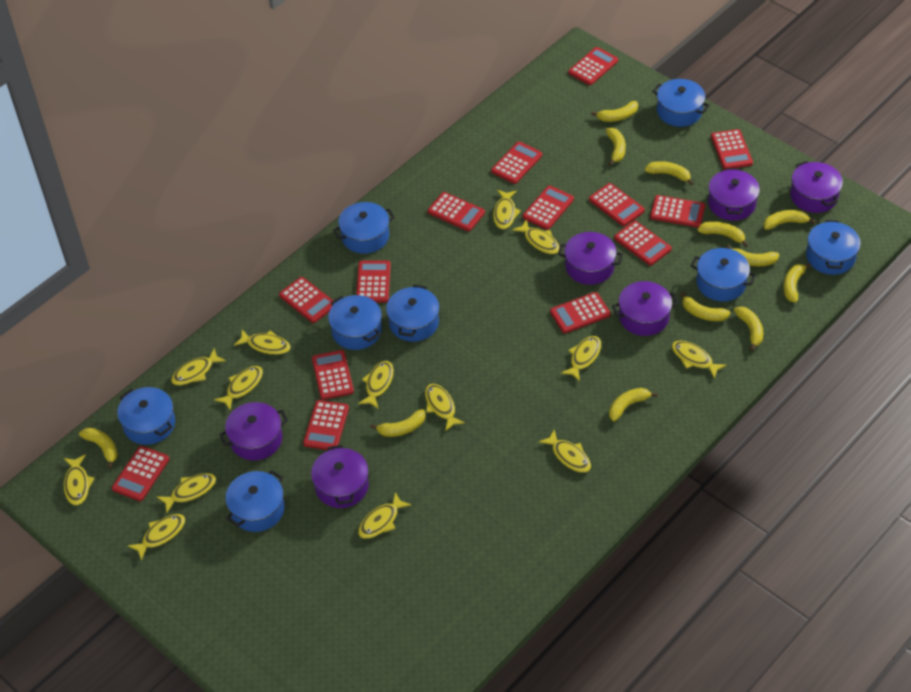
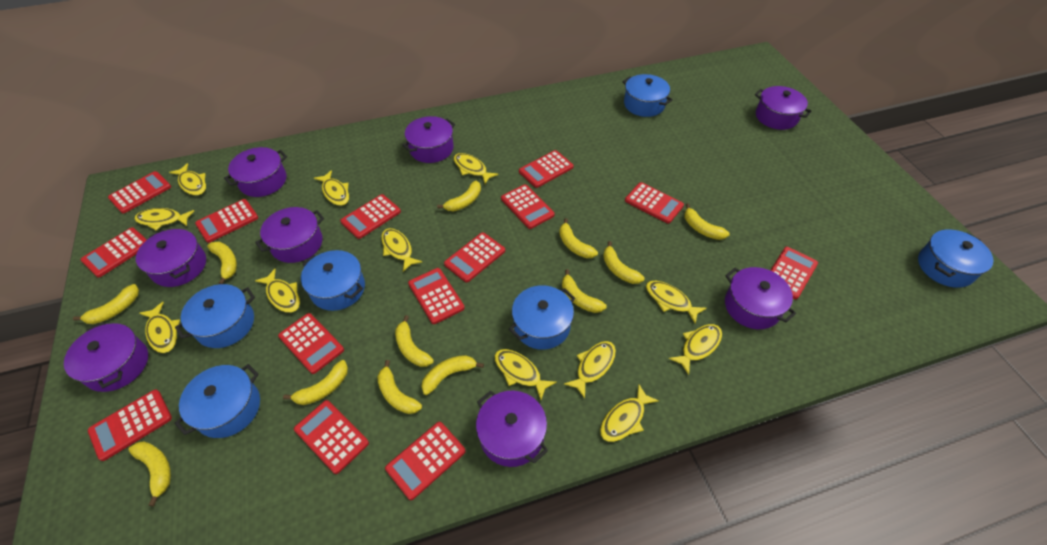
blue pot: 8 -> 6
purple pot: 6 -> 8
yellow fish: 14 -> 12

